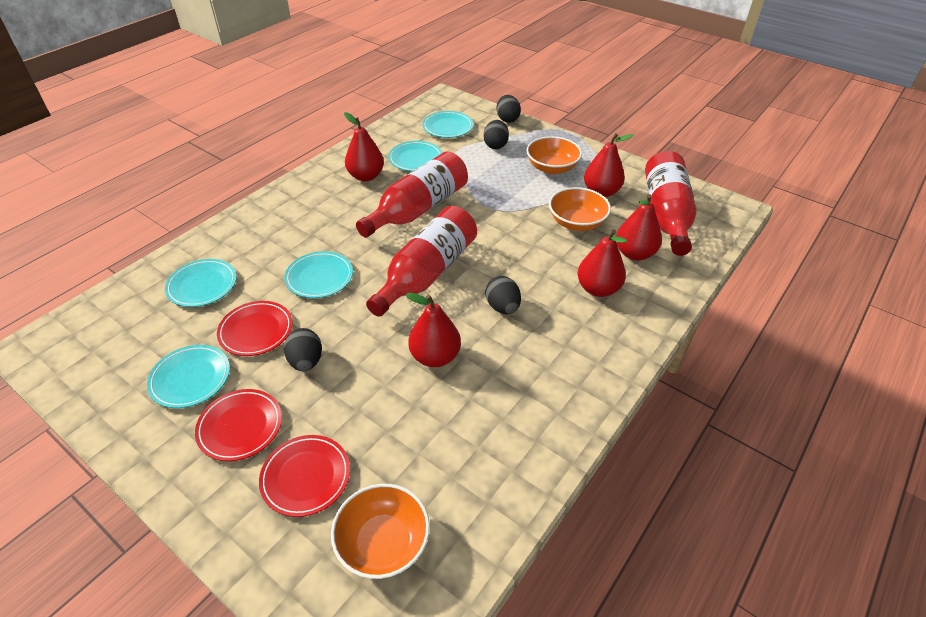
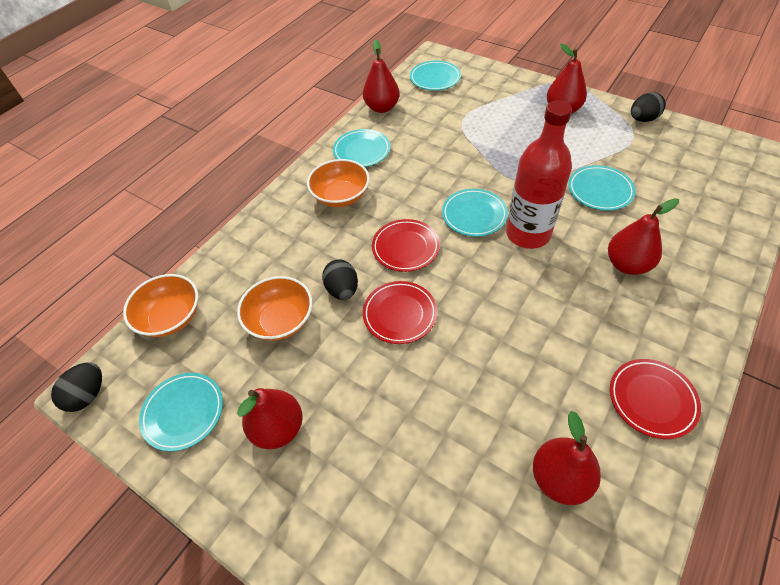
black egg: 4 -> 3
red bottle: 3 -> 1

